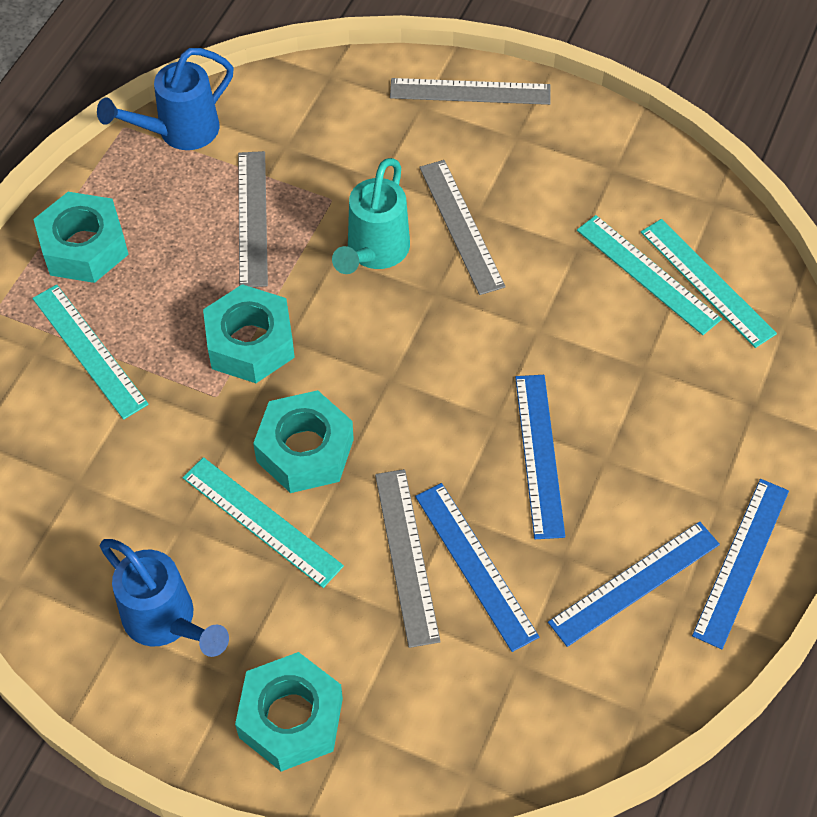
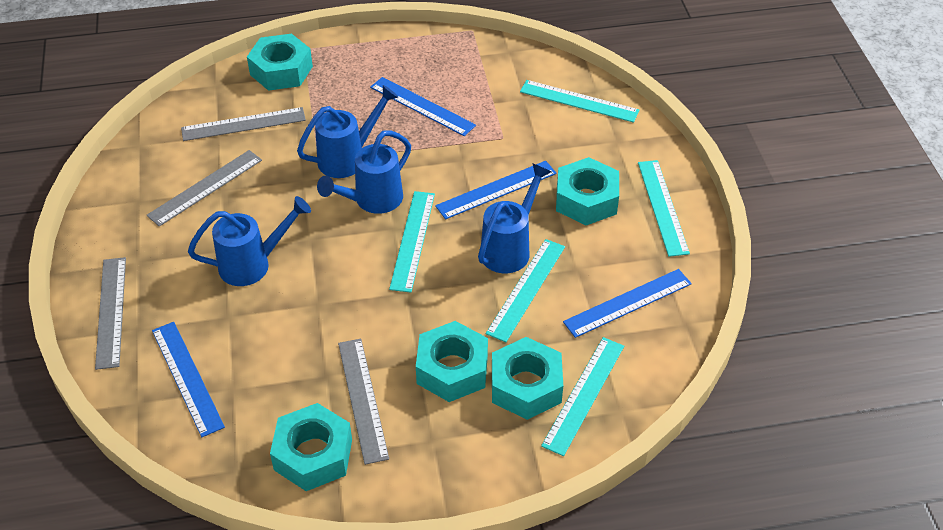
blue watering can: 2 -> 4
turquoise nut: 4 -> 5
turquoise ruler: 4 -> 5
turquoise watering can: 1 -> 0

